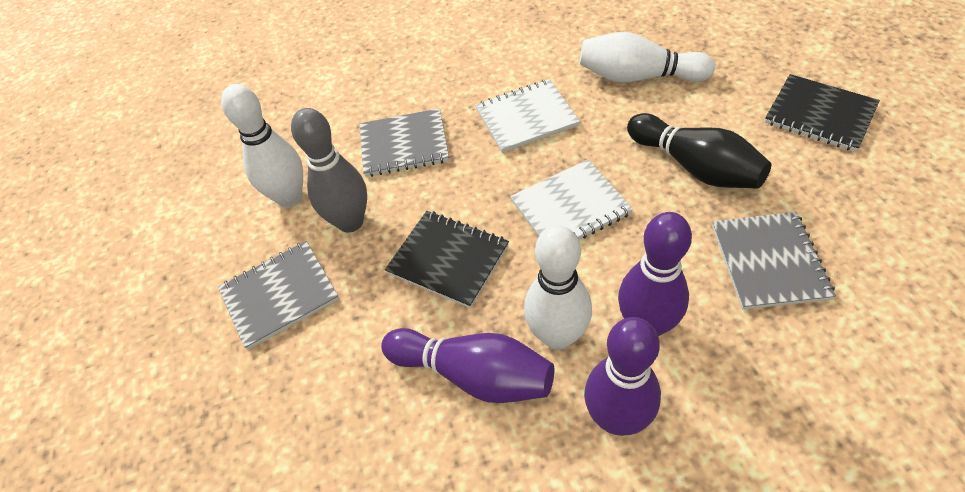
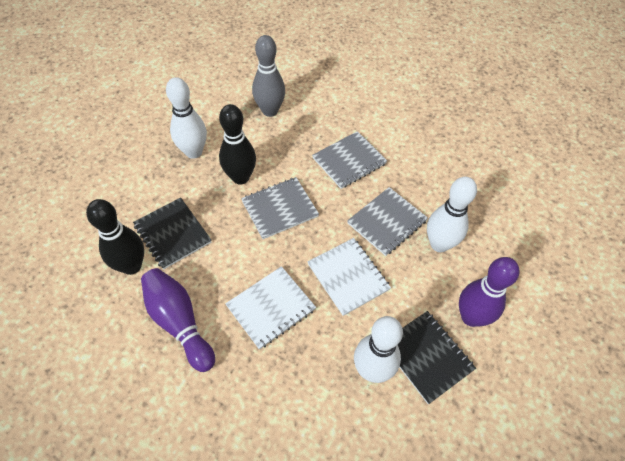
black bowling pin: 1 -> 2
purple bowling pin: 3 -> 2

